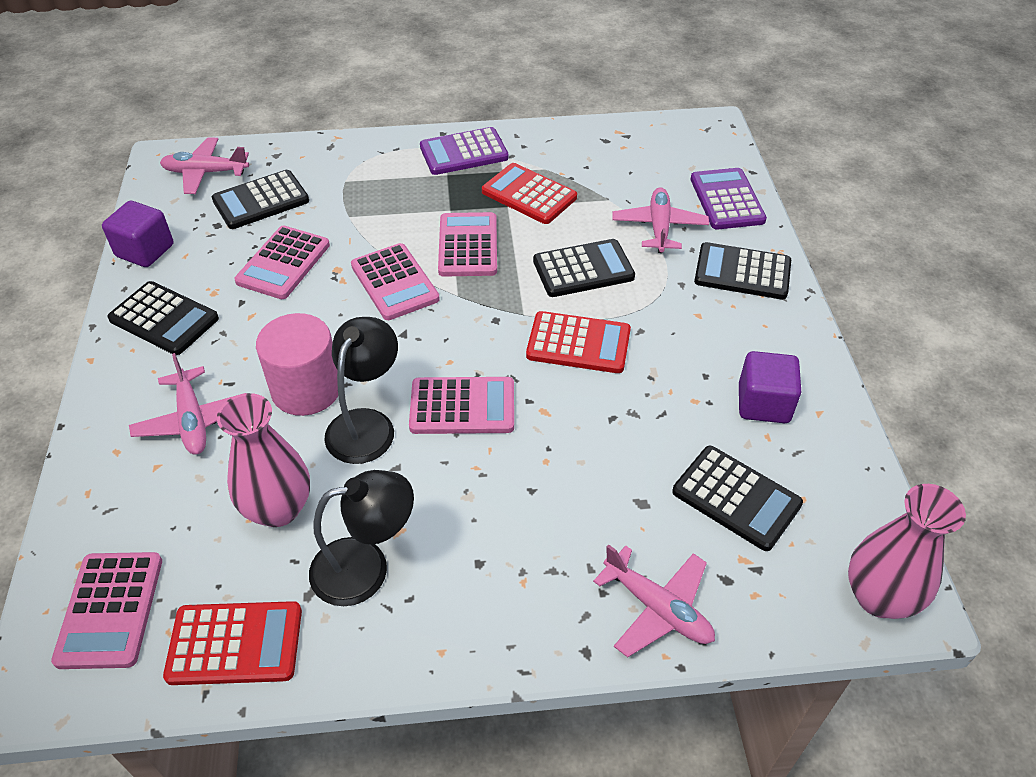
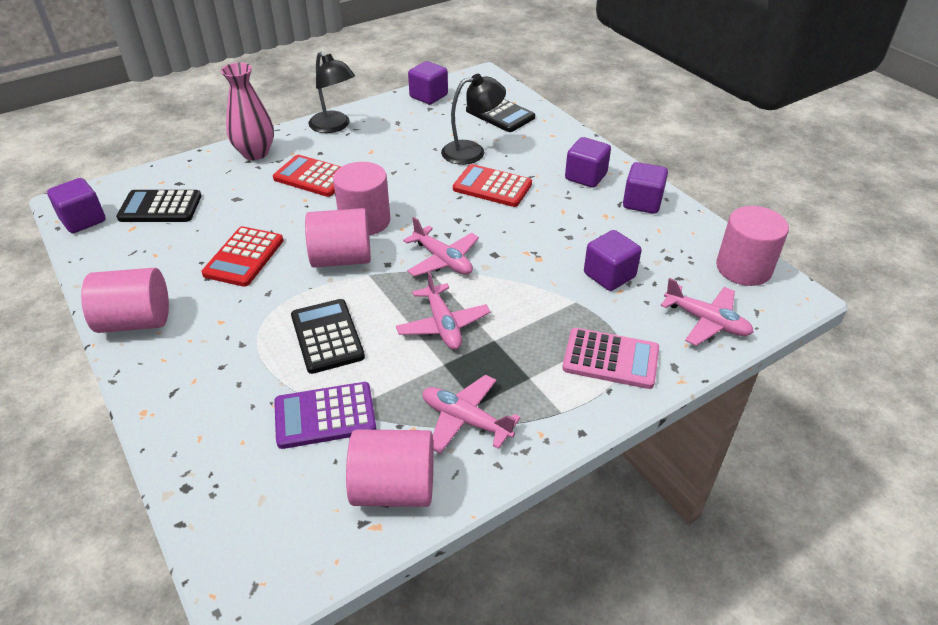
black calculator: 5 -> 3
pink calculator: 5 -> 1
pink cylinder: 1 -> 5
pink vase: 2 -> 1
purple calculator: 2 -> 1
purple cube: 2 -> 5

